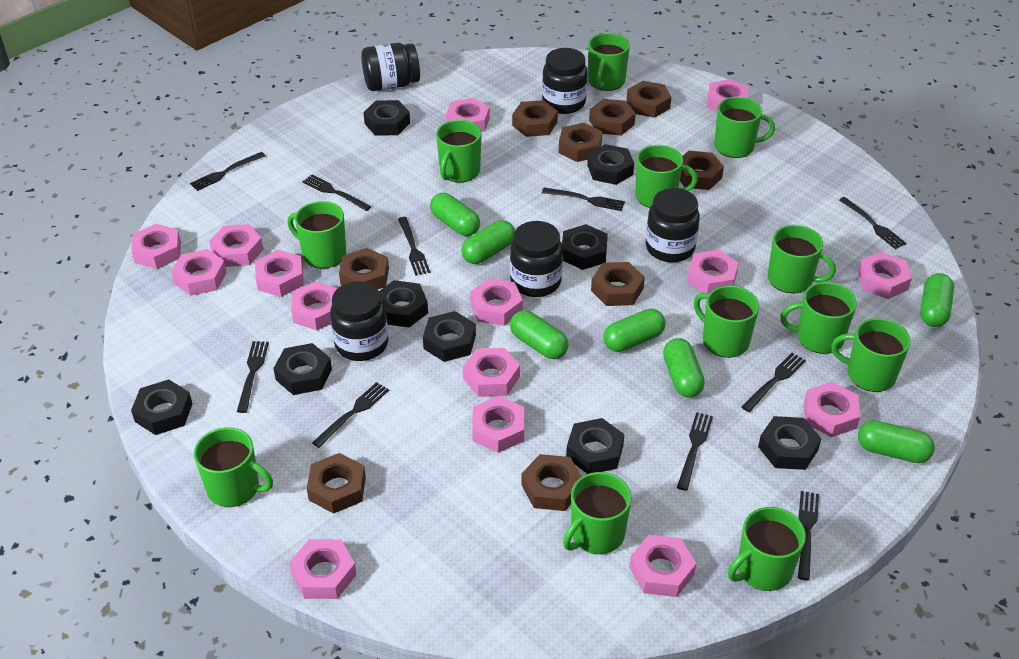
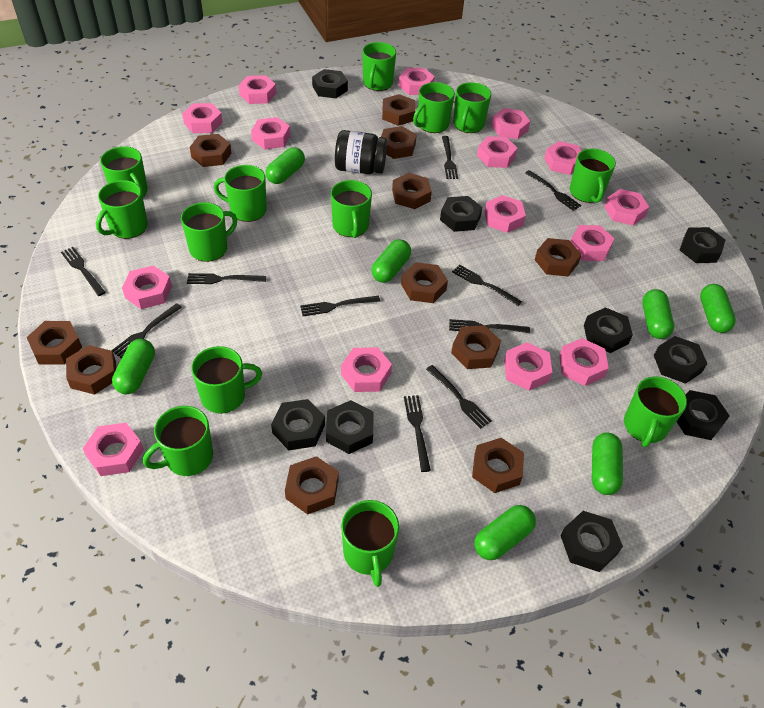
black jar: 5 -> 1
brown nut: 9 -> 11
green mug: 12 -> 13

